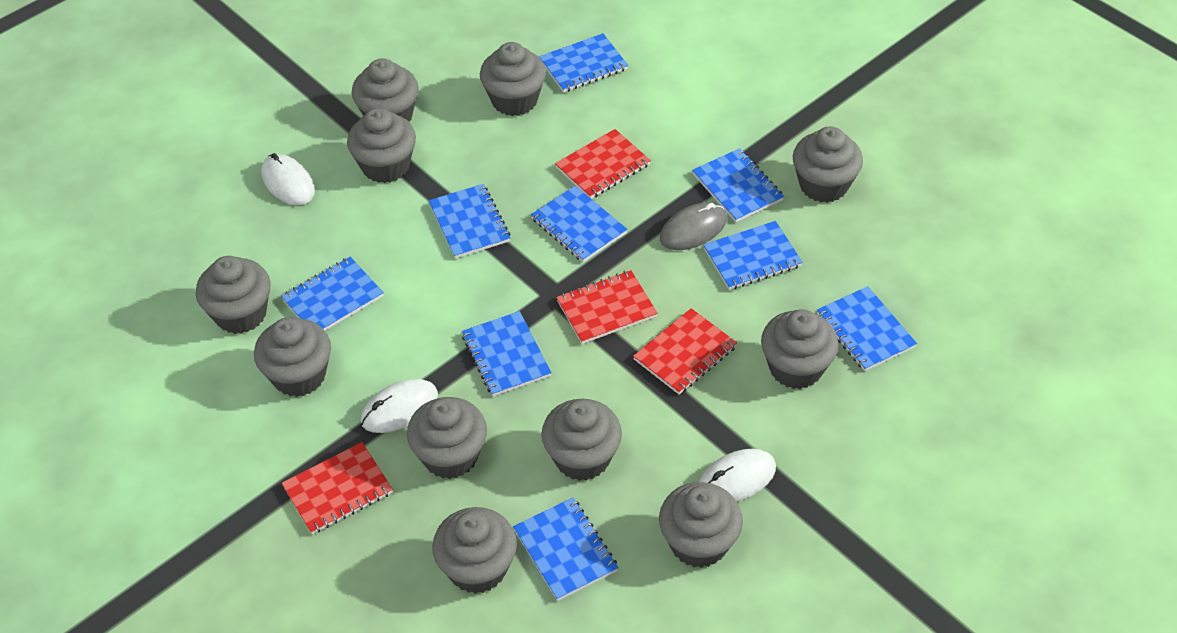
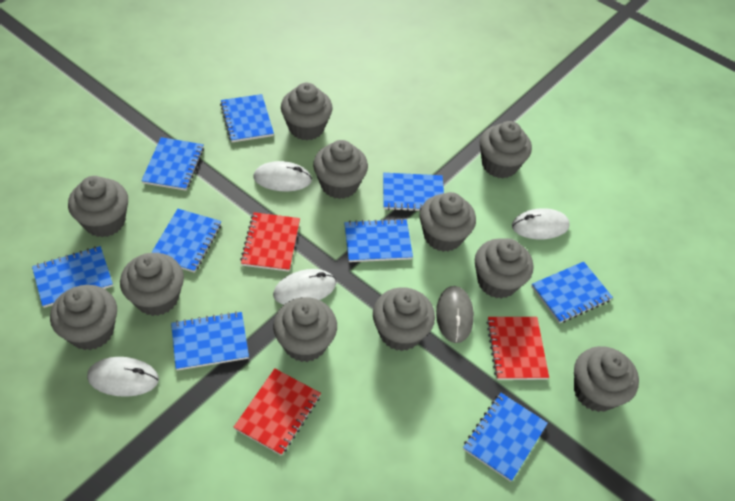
red notebook: 4 -> 3
white mouse: 3 -> 4

